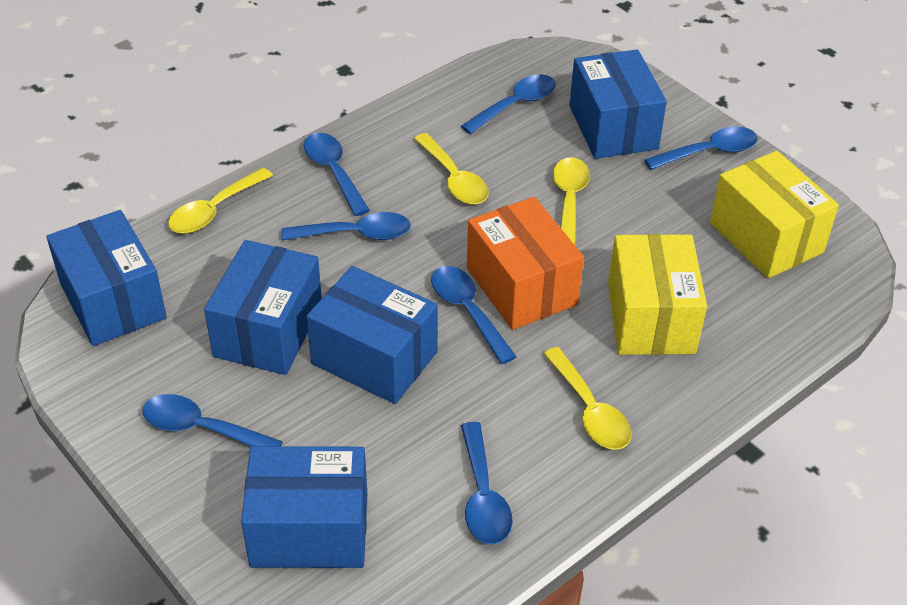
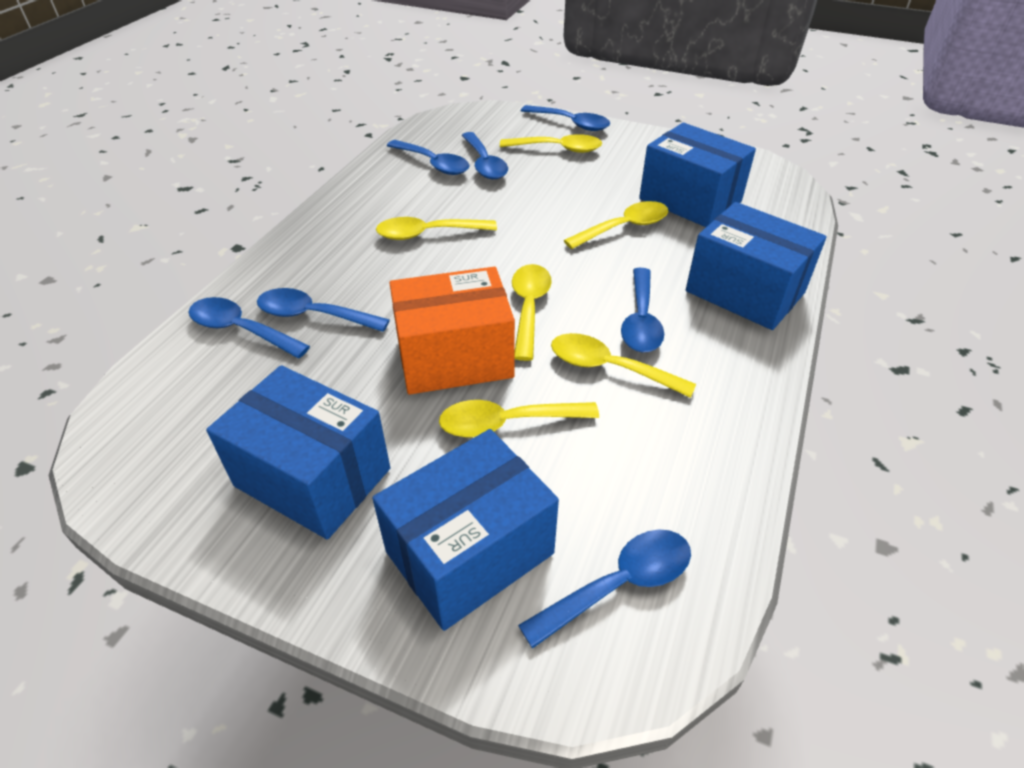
blue box: 5 -> 4
yellow box: 2 -> 0
yellow spoon: 4 -> 6

